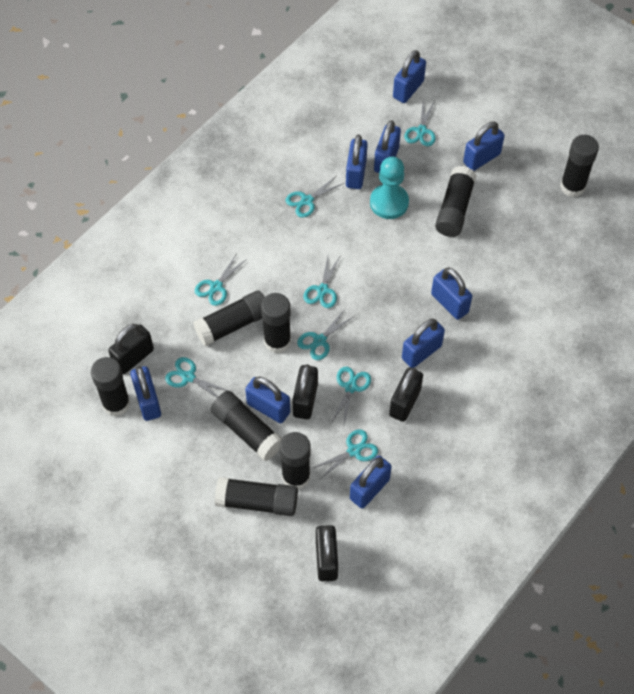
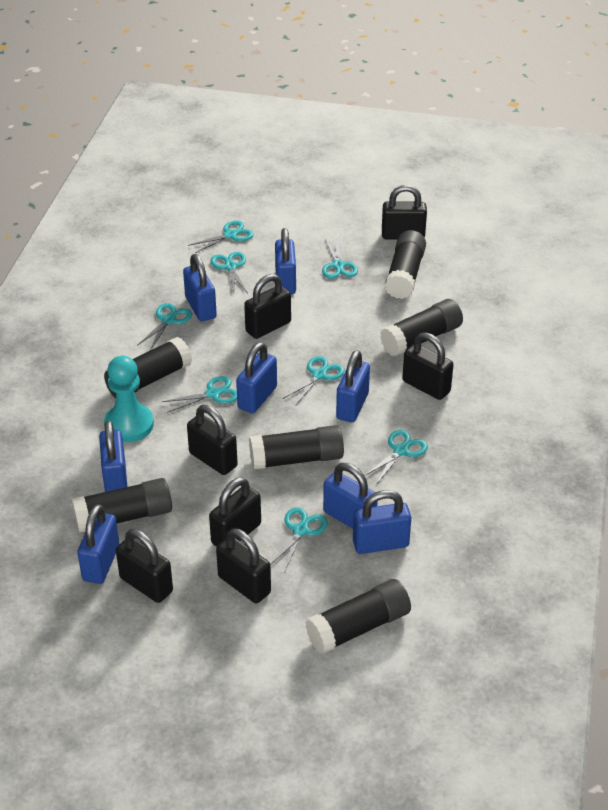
black glue stick: 8 -> 6
black padlock: 4 -> 7
blue padlock: 9 -> 8

